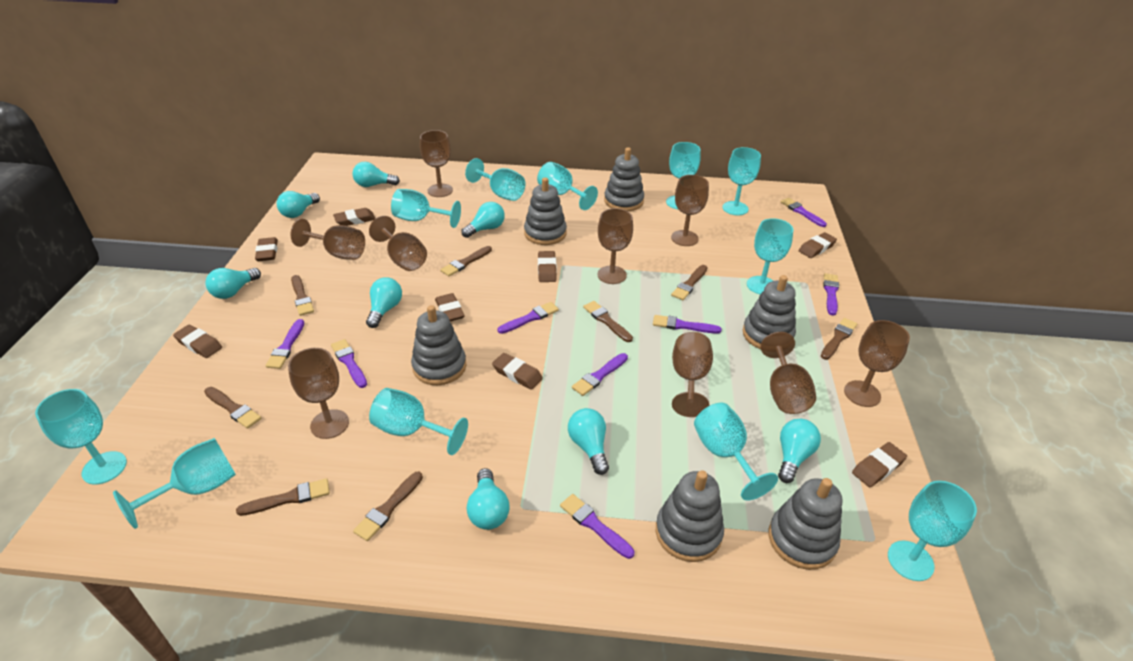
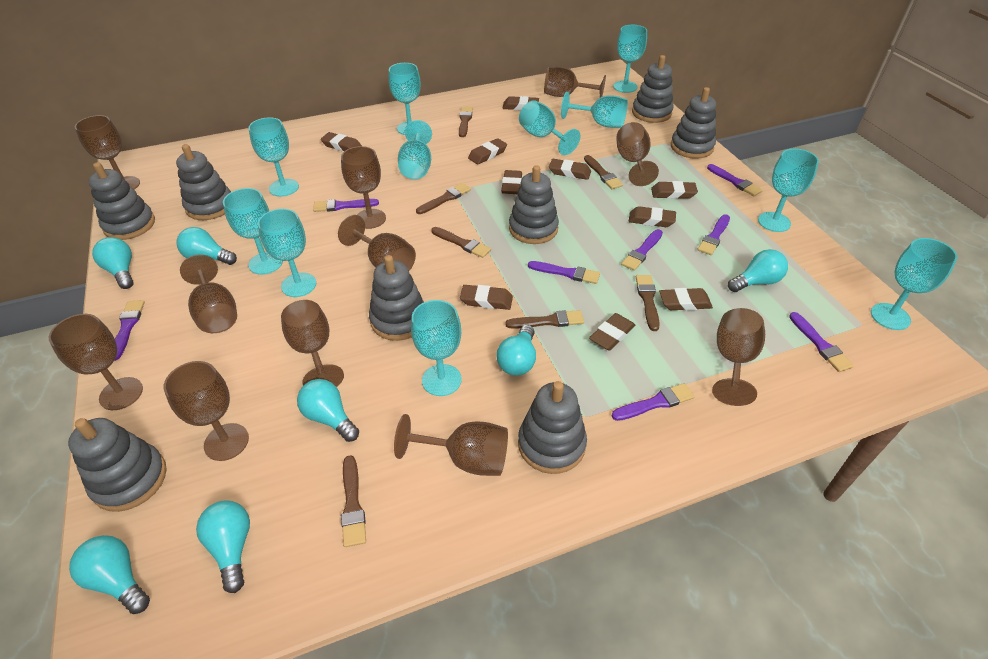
brown brush: 8 -> 7
brown eraser: 8 -> 10
brown goblet: 9 -> 11
grey stacking toy: 6 -> 8
turquoise light bulb: 8 -> 7

